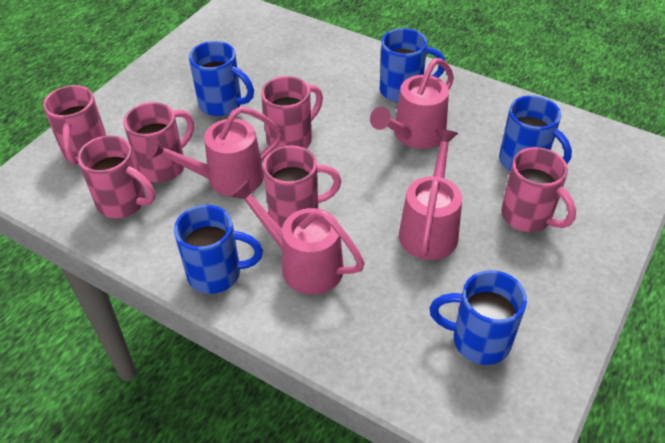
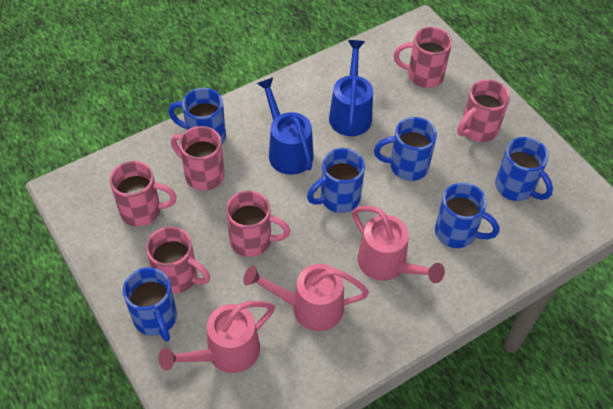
blue mug: 5 -> 6
blue watering can: 0 -> 2
pink watering can: 4 -> 3

